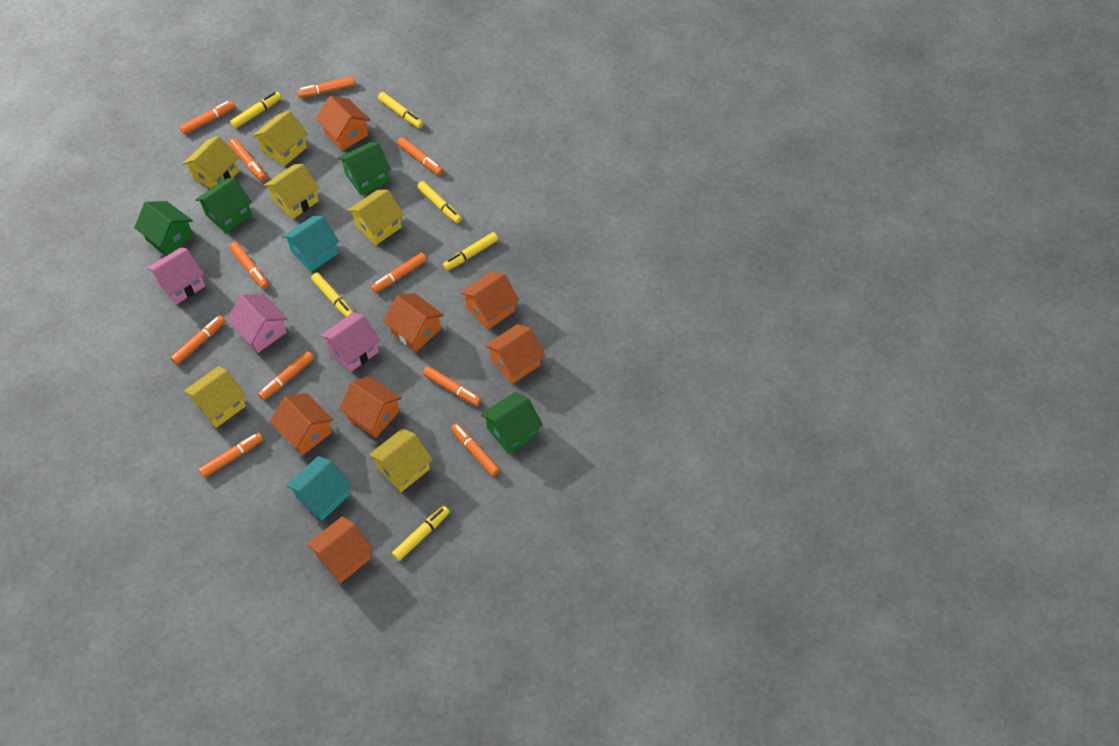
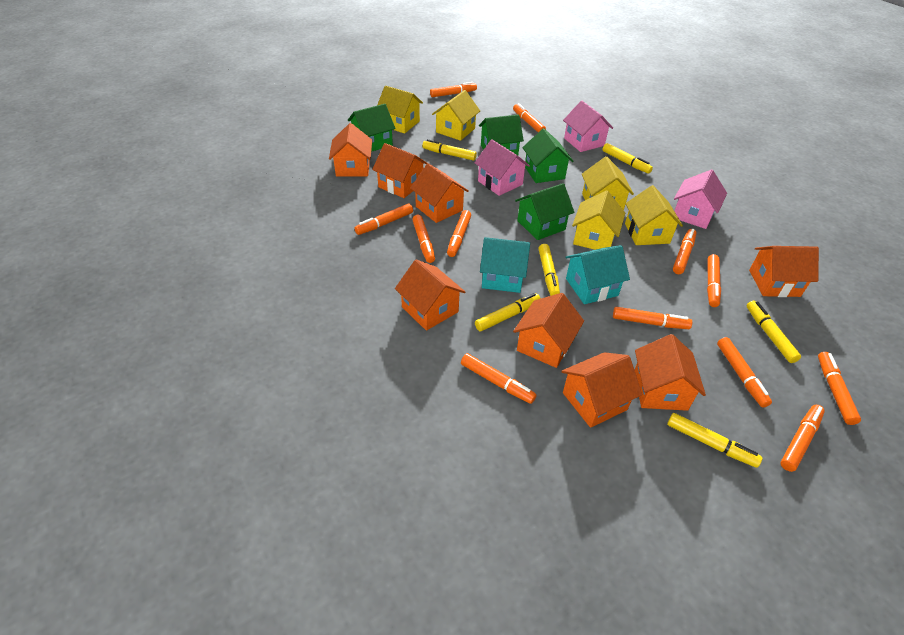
orange house: 7 -> 8
orange marker: 11 -> 12
yellow house: 6 -> 5

